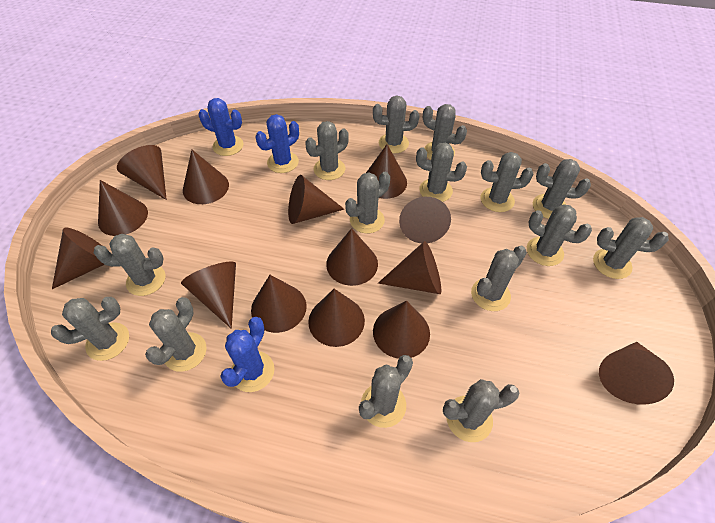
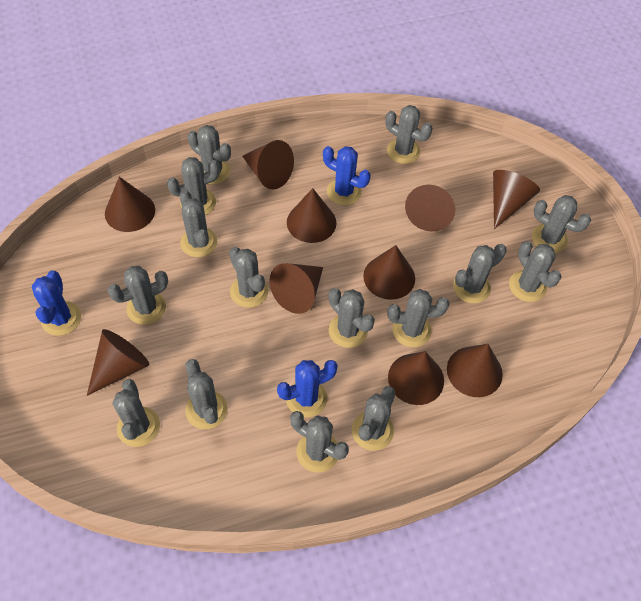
brown cone: 14 -> 10

